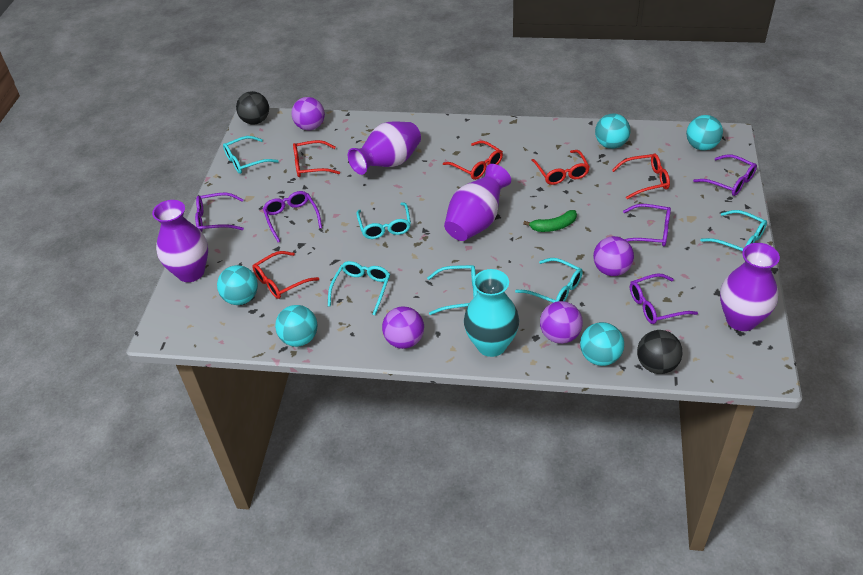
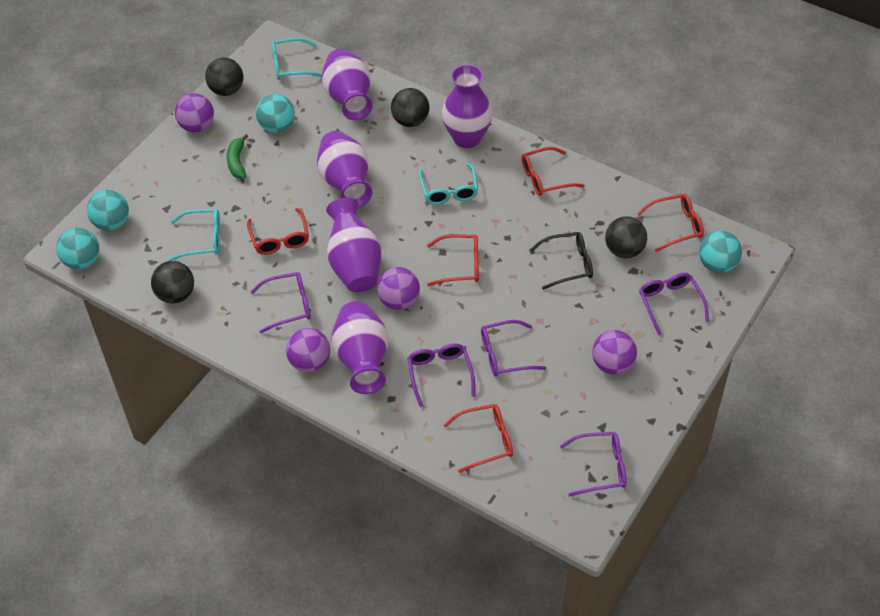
black ball: 2 -> 4
black glasses: 0 -> 1
purple vase: 4 -> 5
turquoise ball: 5 -> 4
turquoise glasses: 6 -> 3
turquoise vase: 1 -> 0

